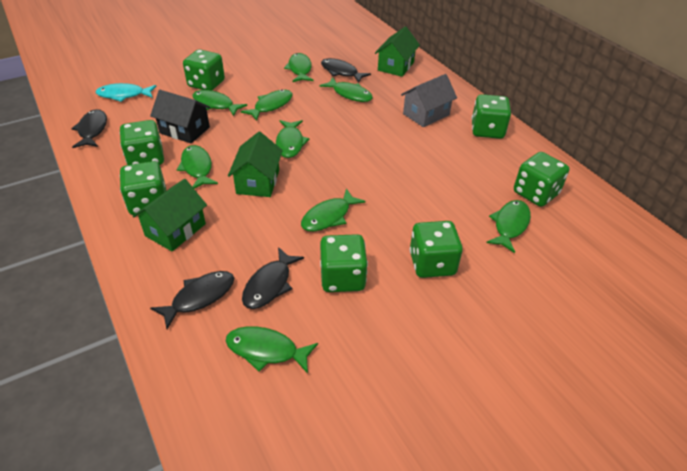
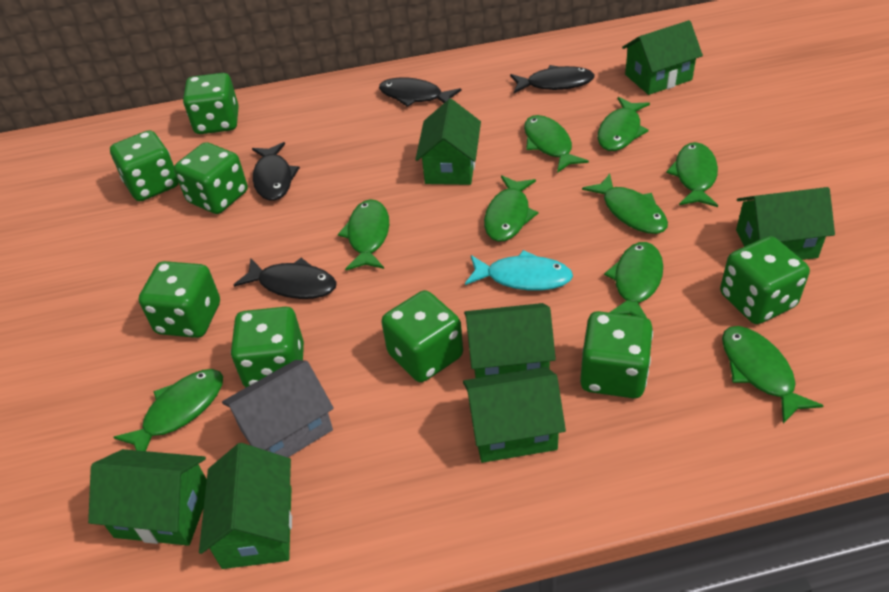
black house: 1 -> 0
green dice: 7 -> 8
green house: 3 -> 7

